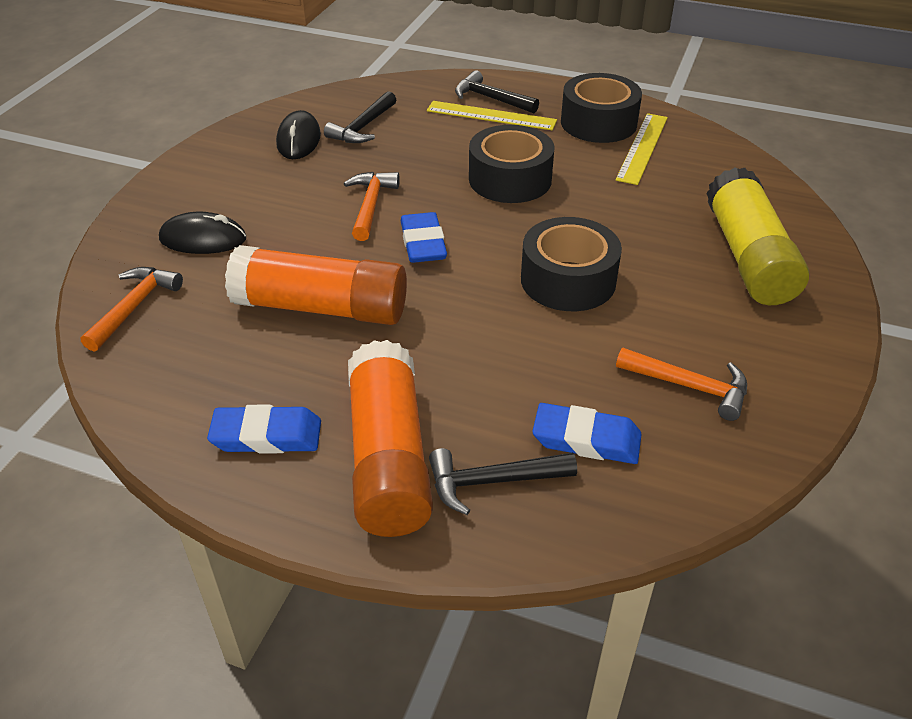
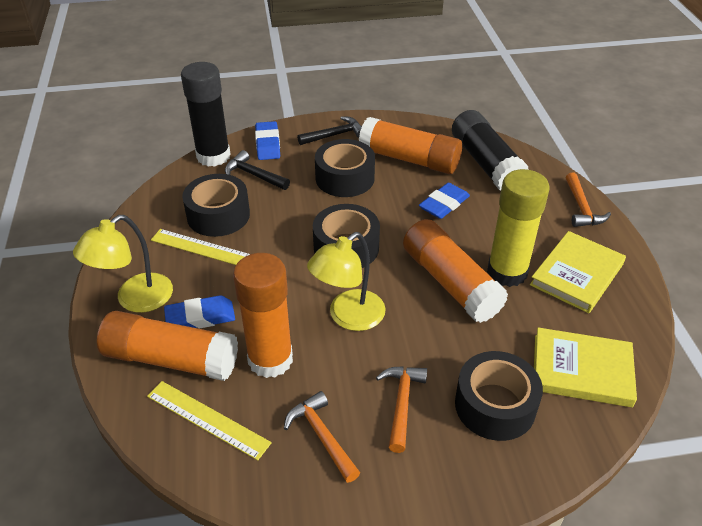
black glue stick: 0 -> 2
black hammer: 3 -> 2
black mouse: 2 -> 0
black tape: 3 -> 4
orange glue stick: 2 -> 4
yellow book: 0 -> 2
yellow lamp: 0 -> 2

